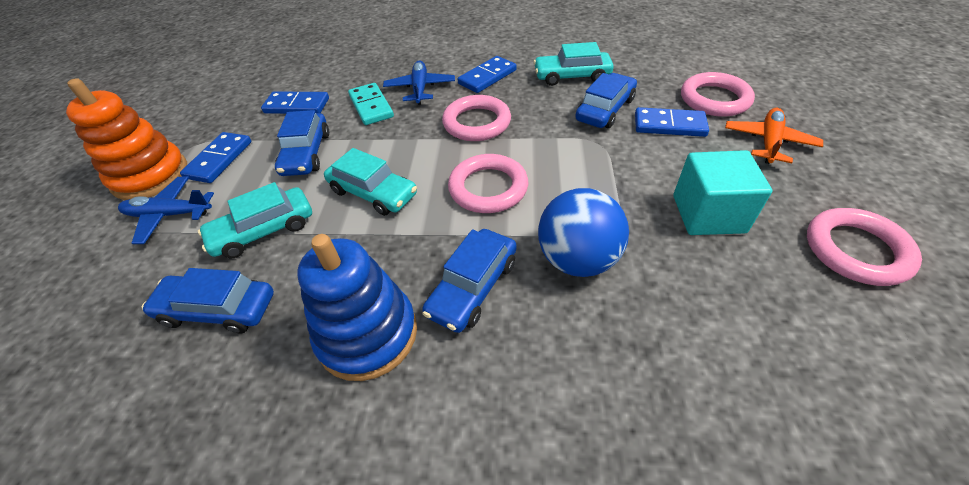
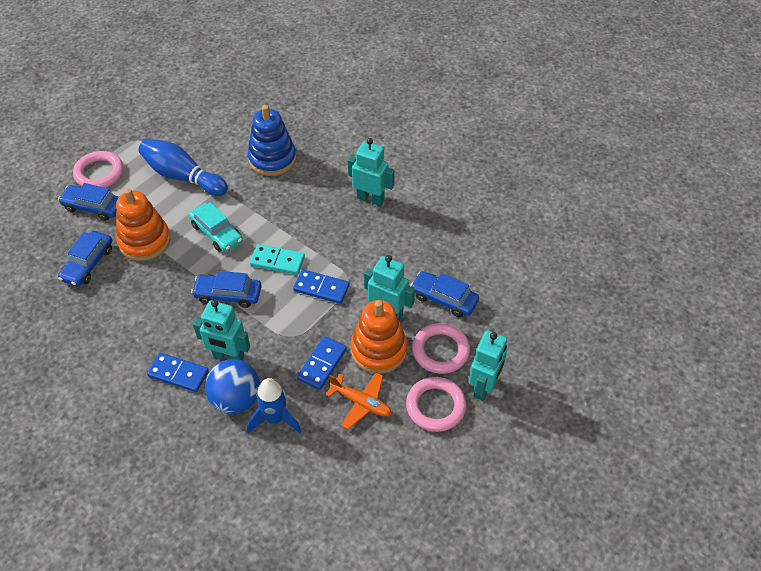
blue bowling pin: 0 -> 1
blue domino: 4 -> 3
blue plane: 2 -> 0
blue rocket: 0 -> 1
orange stacking toy: 1 -> 2
pink ring: 4 -> 3
turquoise car: 3 -> 1
turquoise cube: 1 -> 0
turquoise robot: 0 -> 4

